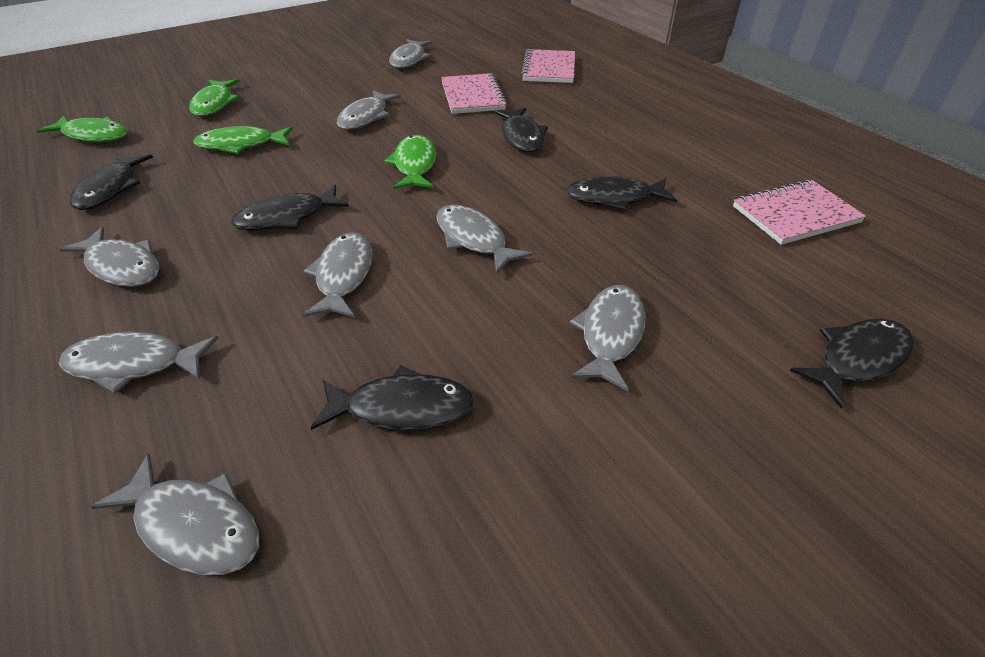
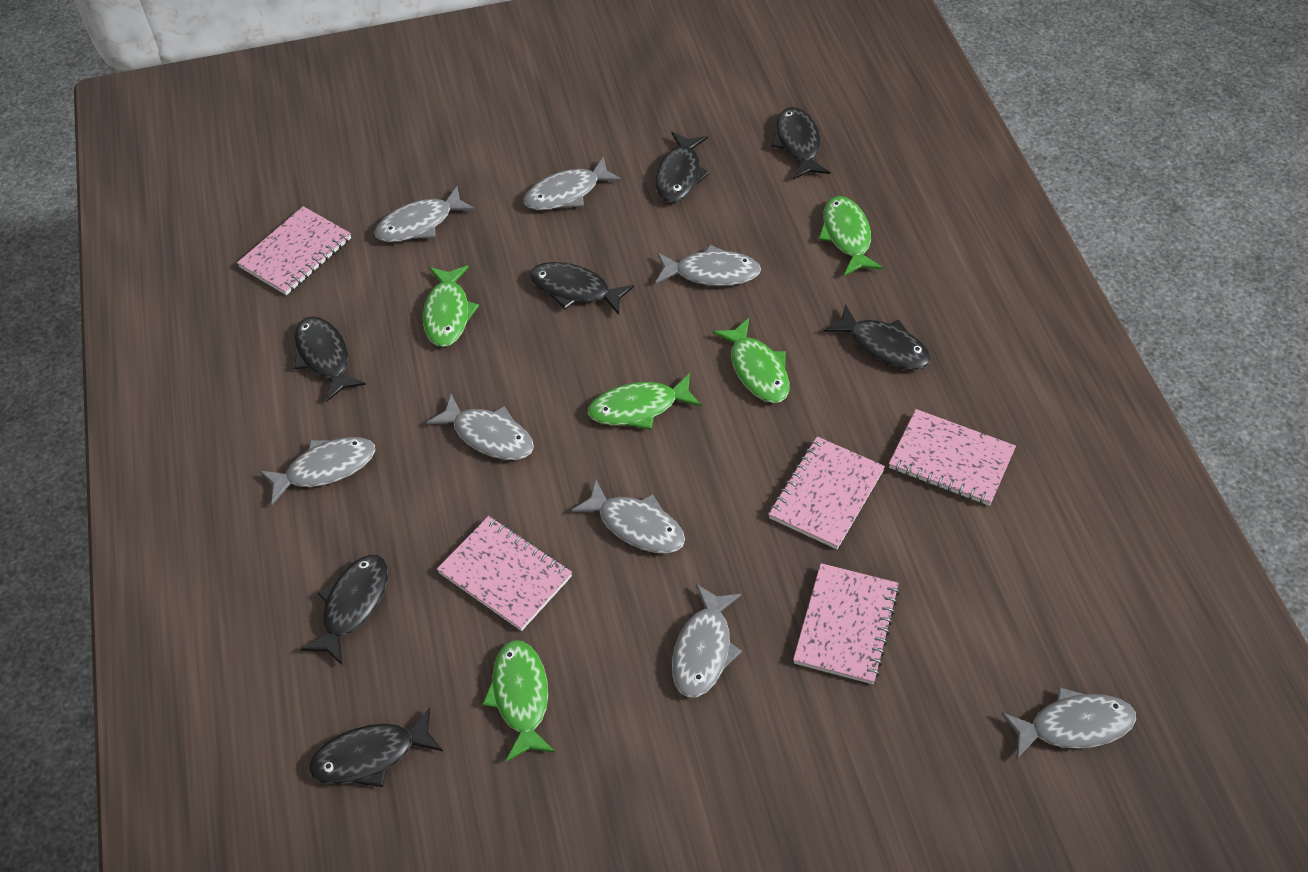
black fish: 6 -> 7
green fish: 4 -> 5
pink notebook: 3 -> 5

